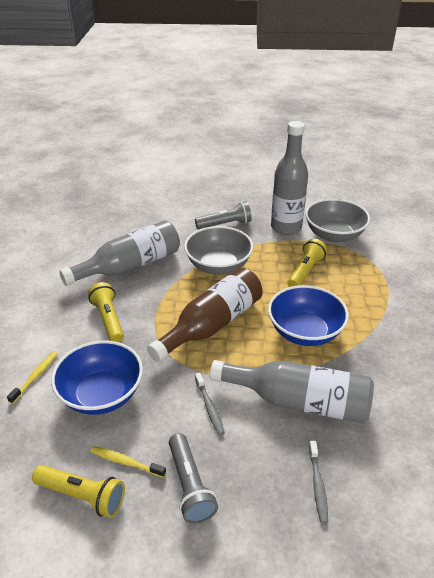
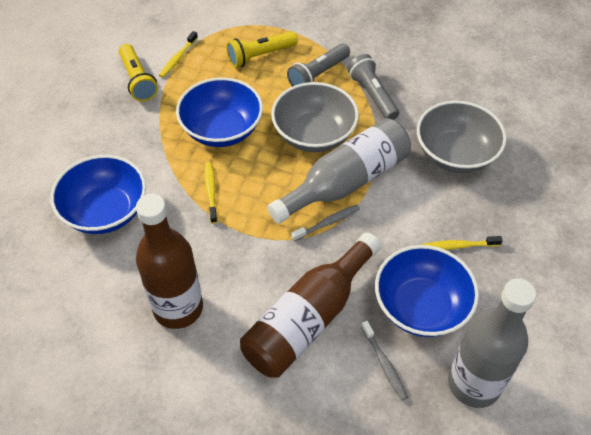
blue bowl: 2 -> 3
brown bottle: 1 -> 2
grey bottle: 3 -> 2
yellow flashlight: 3 -> 2
yellow toothbrush: 2 -> 3

